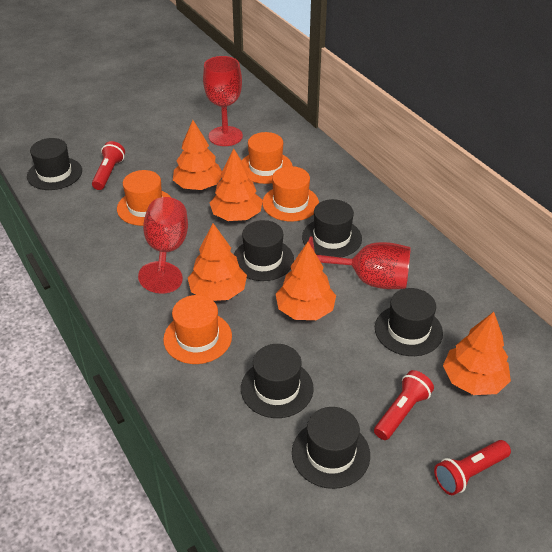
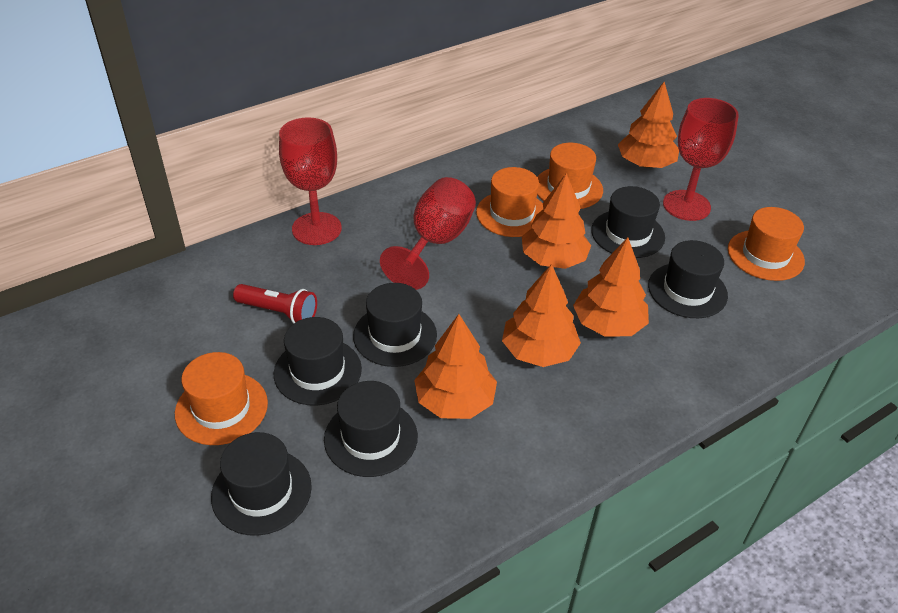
red flashlight: 3 -> 1

